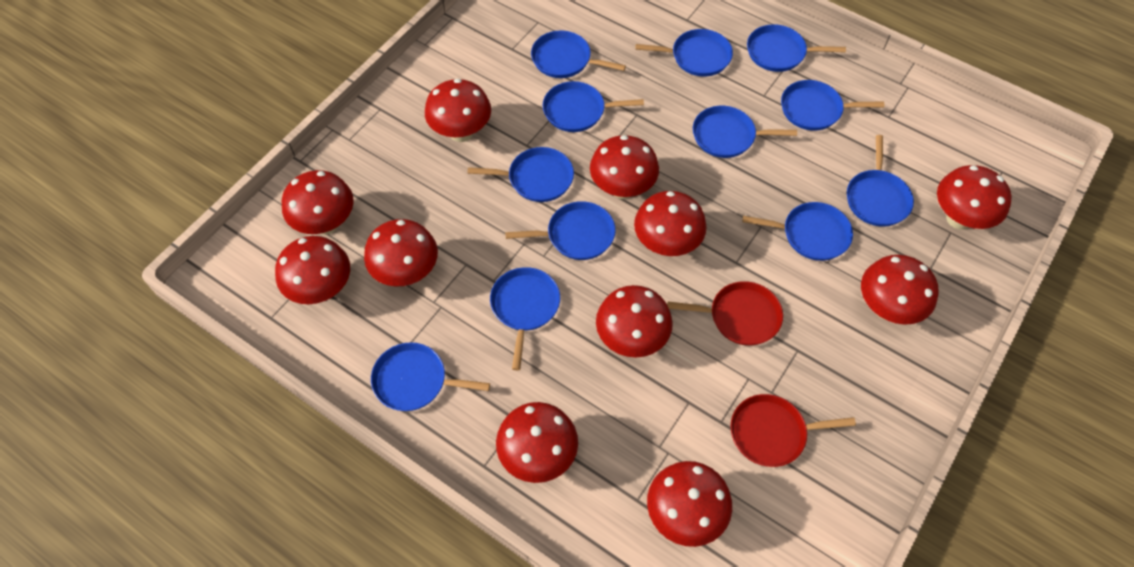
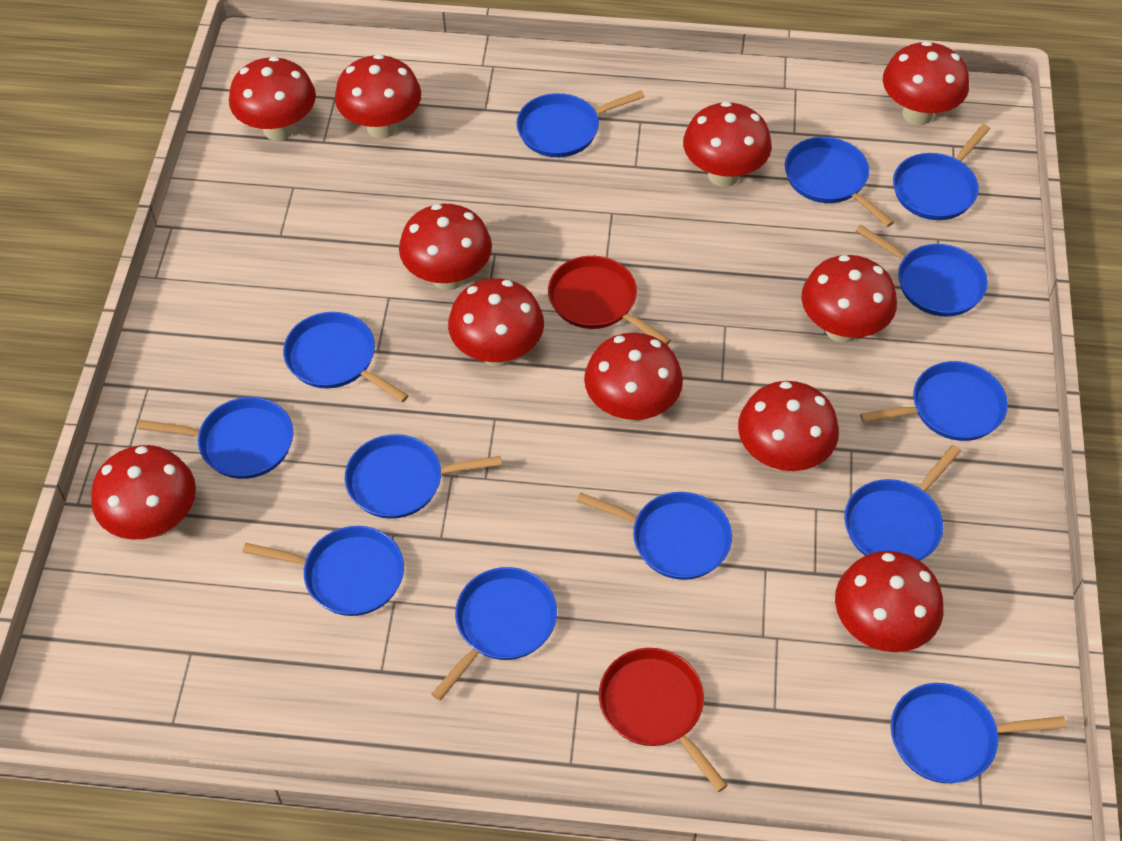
blue pan: 12 -> 13

